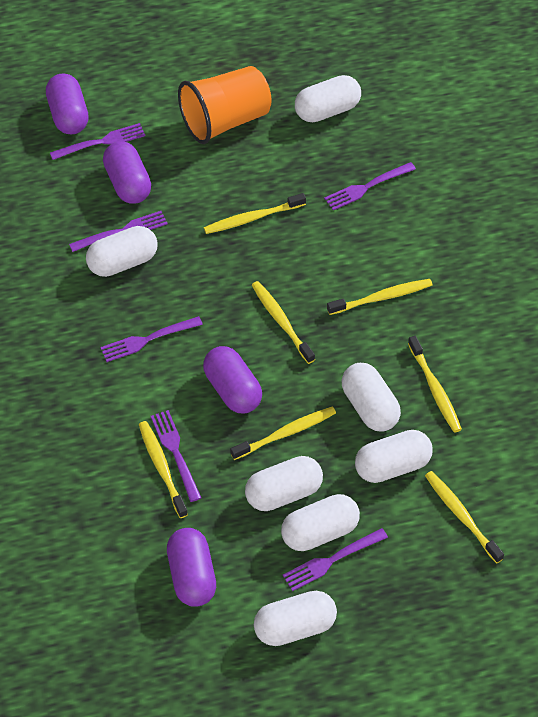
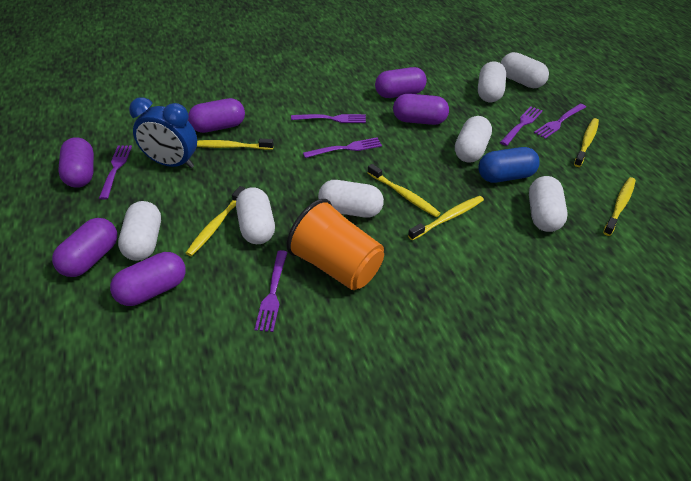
blue capsule: 0 -> 1
blue clock: 0 -> 1
purple capsule: 4 -> 6
yellow toothbrush: 7 -> 6

